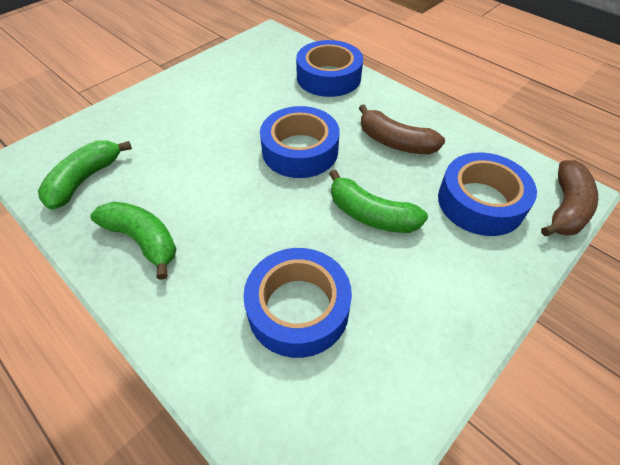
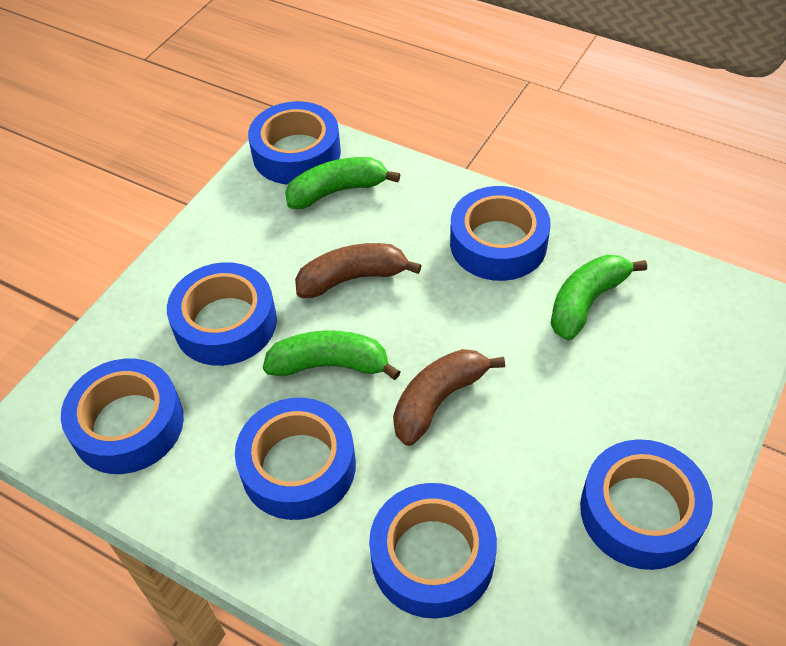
blue tape: 4 -> 7

